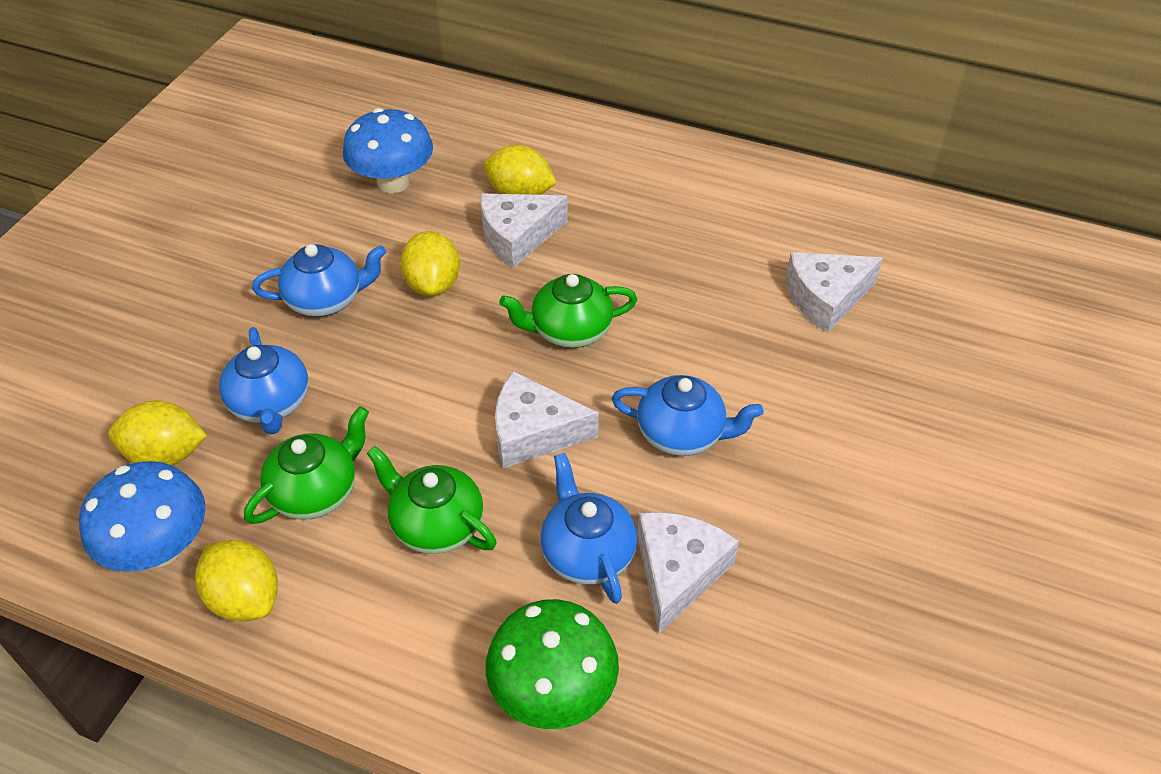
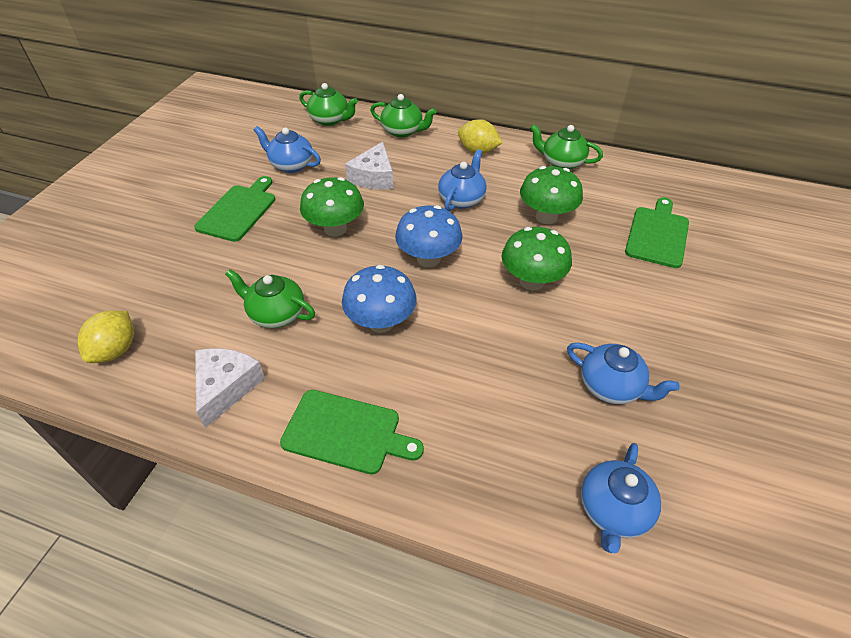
green cutting board: 0 -> 3
green mushroom: 1 -> 3
green teapot: 3 -> 4
white cheese: 4 -> 2
yellow lemon: 4 -> 2

